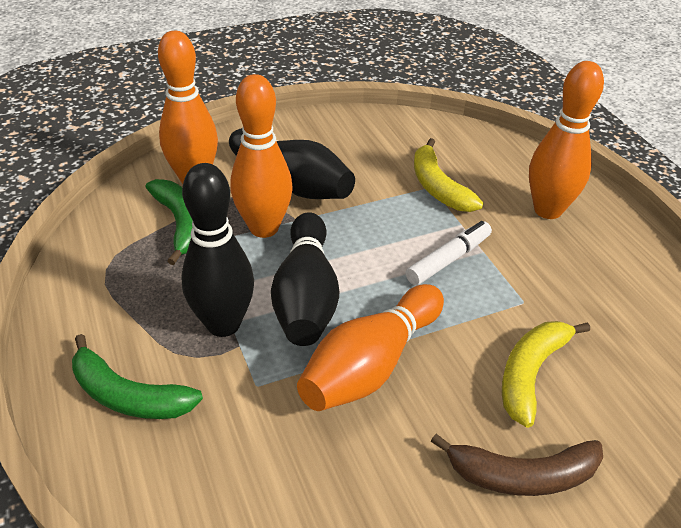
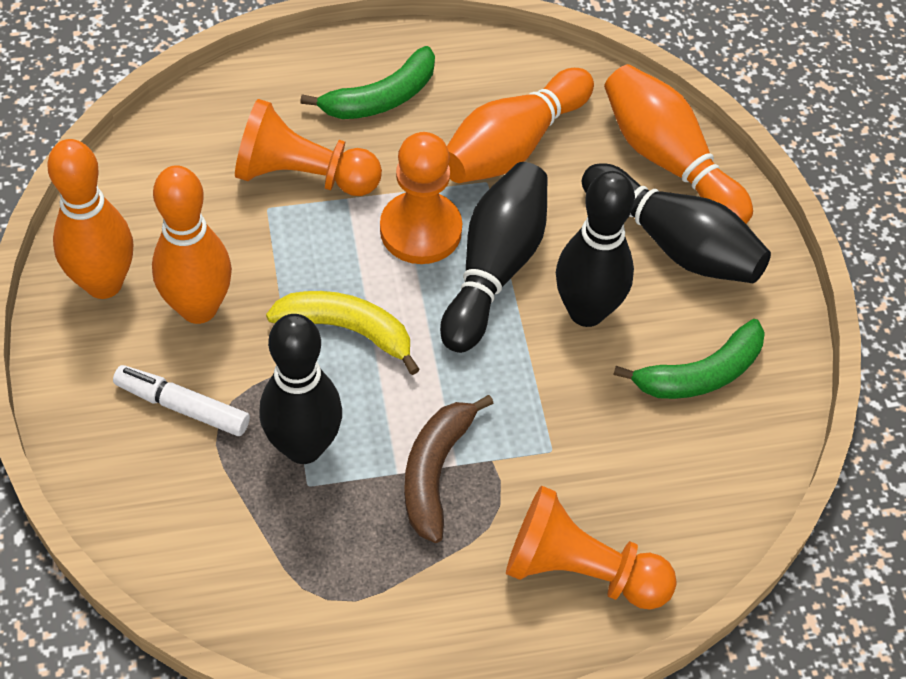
black bowling pin: 3 -> 4
orange pawn: 0 -> 3
yellow banana: 2 -> 1

